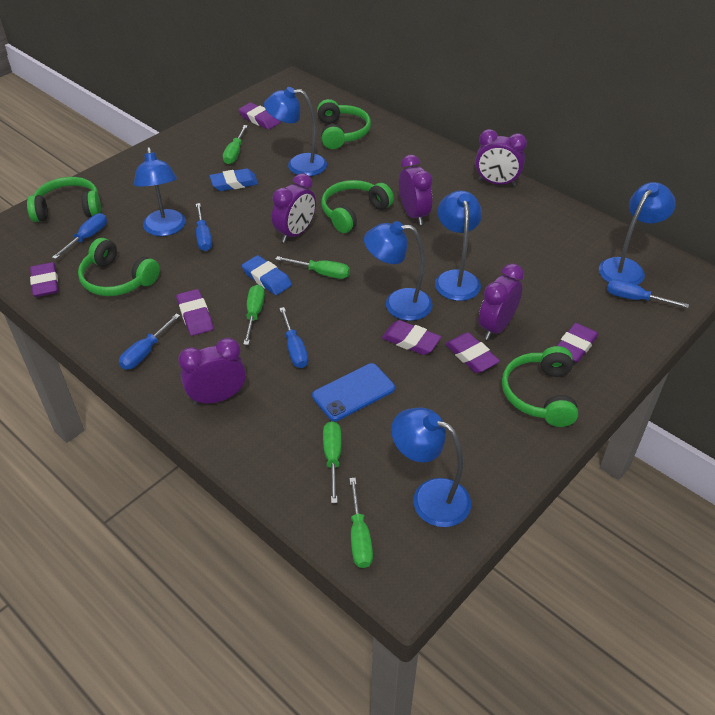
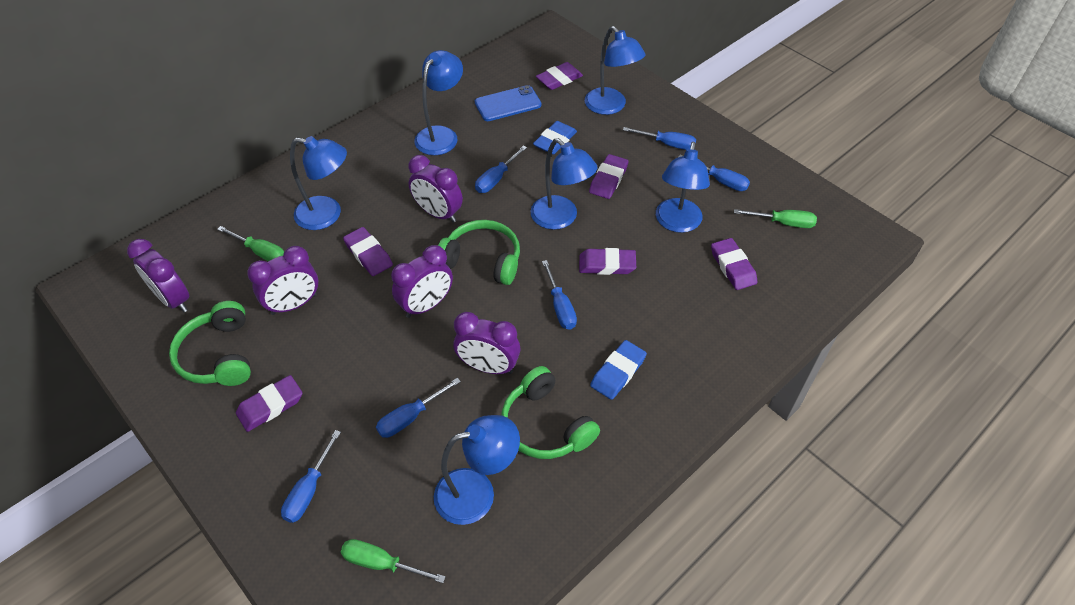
blue screwdriver: 5 -> 6
green headphones: 5 -> 3
green screwdriver: 5 -> 3

